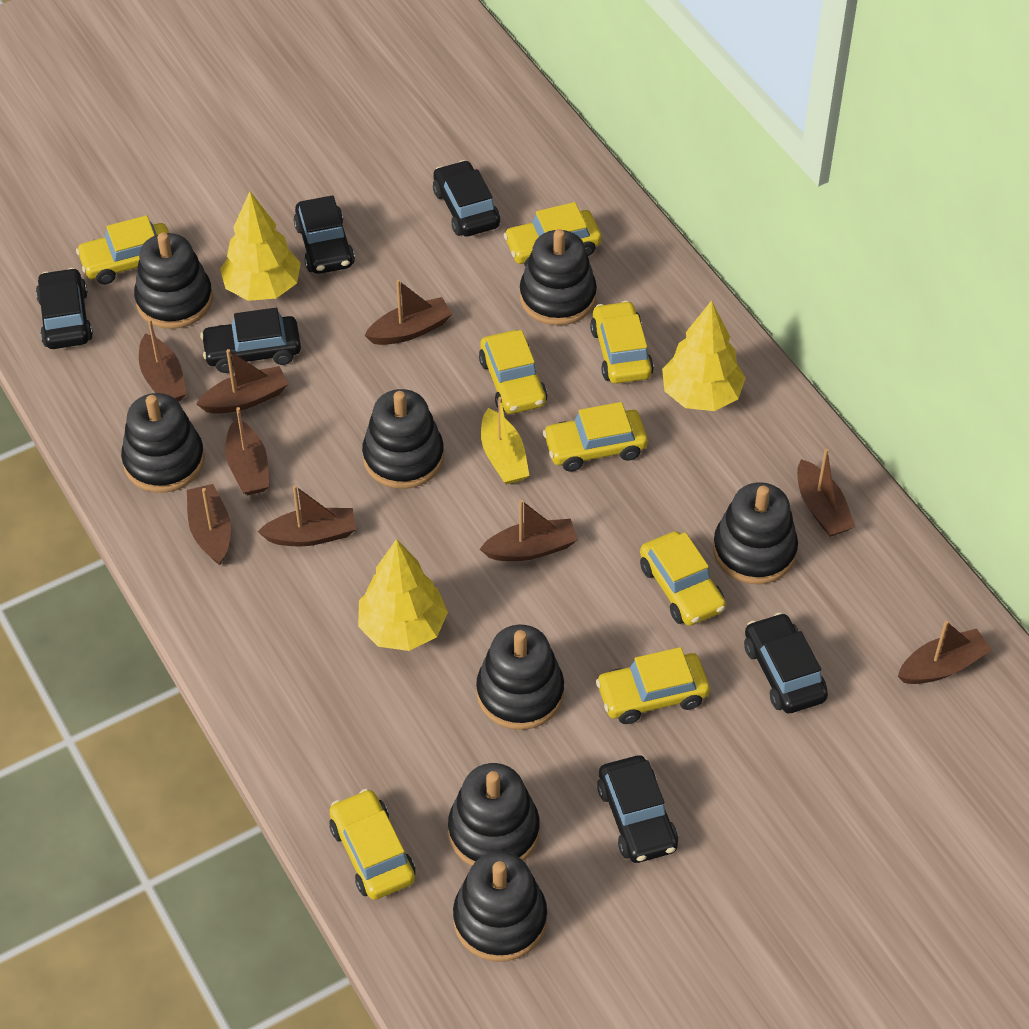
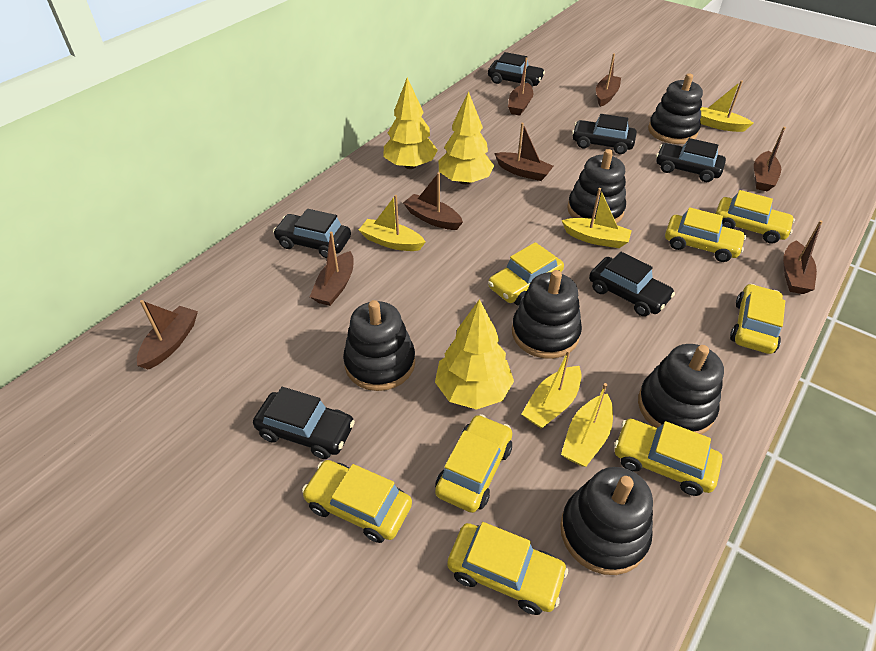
black stacking toy: 8 -> 6
brown boat: 9 -> 8
yellow boat: 1 -> 5

